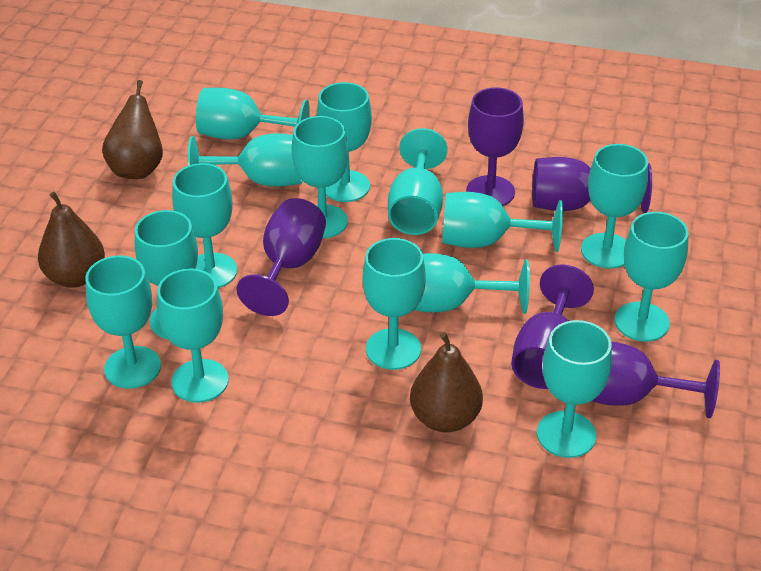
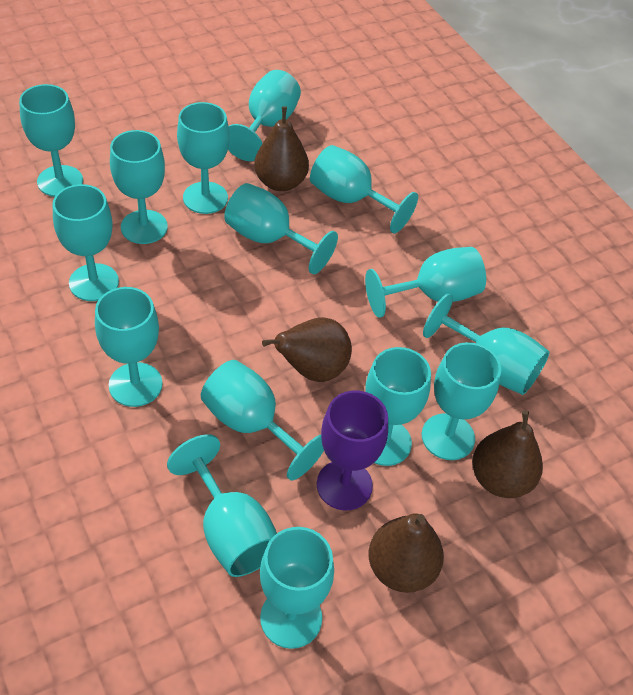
brown pear: 3 -> 4
purple goblet: 5 -> 1

